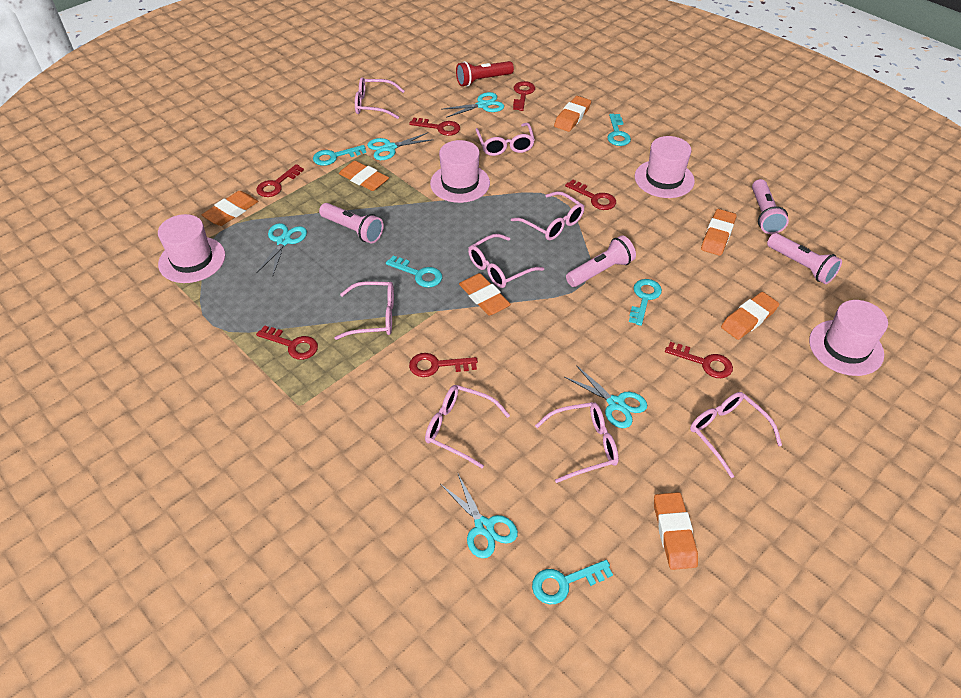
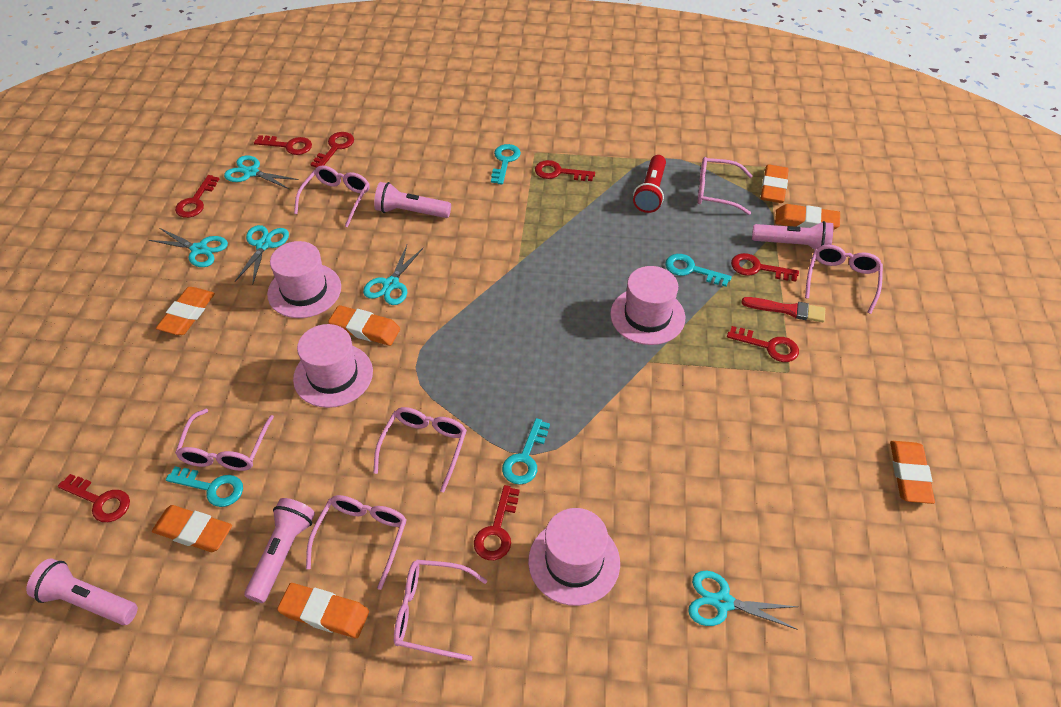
pink glasses: 8 -> 7
red brush: 0 -> 1
red key: 7 -> 8
turquoise key: 5 -> 4

